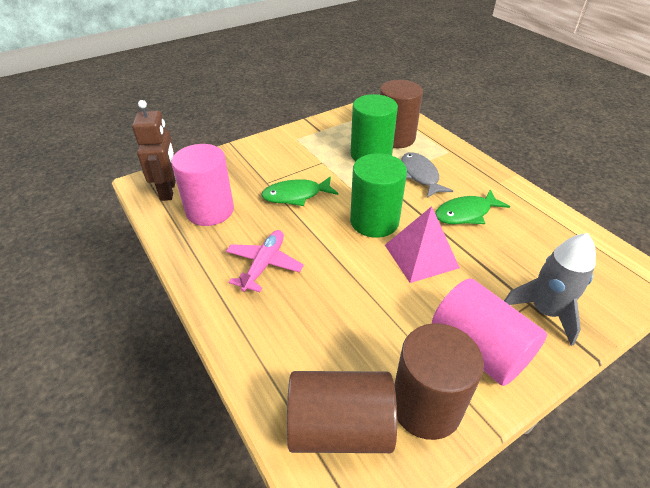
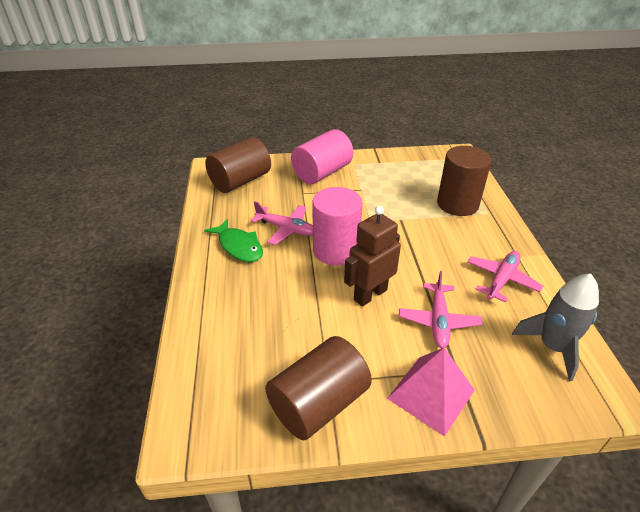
green cylinder: 2 -> 0
green fish: 2 -> 1
grey fish: 1 -> 0
pink plane: 1 -> 3

